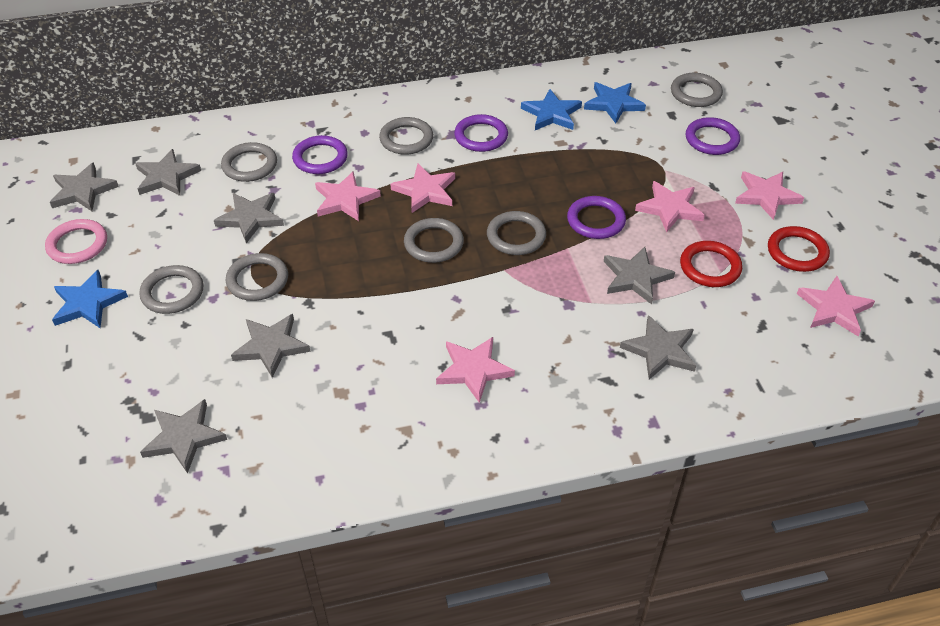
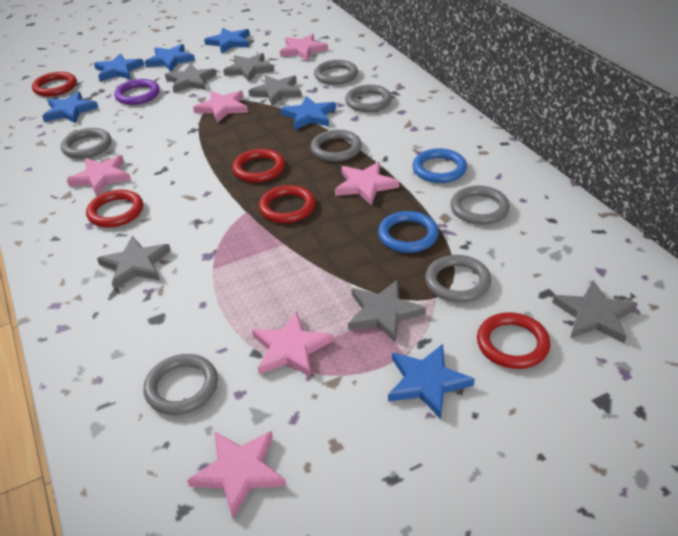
blue ring: 0 -> 2
blue star: 3 -> 6
grey star: 7 -> 6
pink ring: 1 -> 0
purple ring: 4 -> 1
red ring: 2 -> 5

